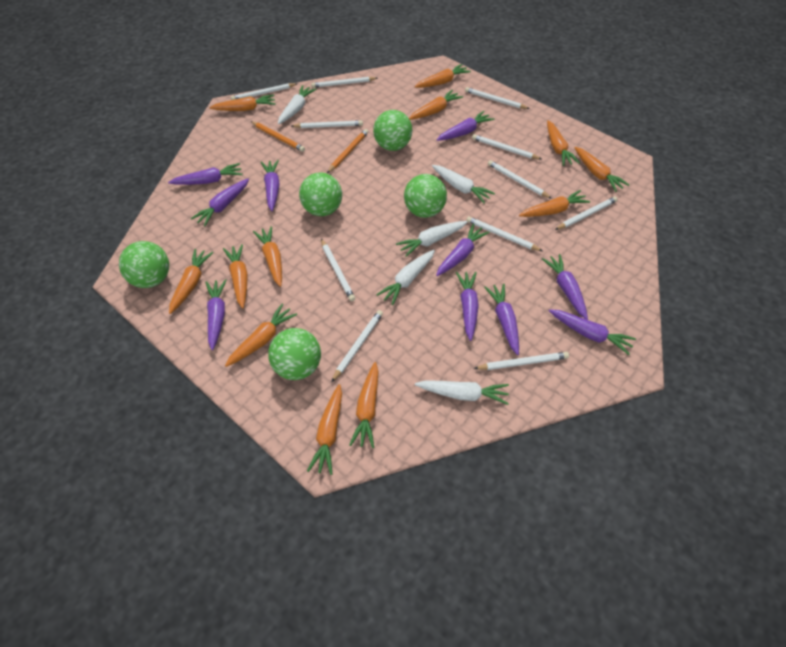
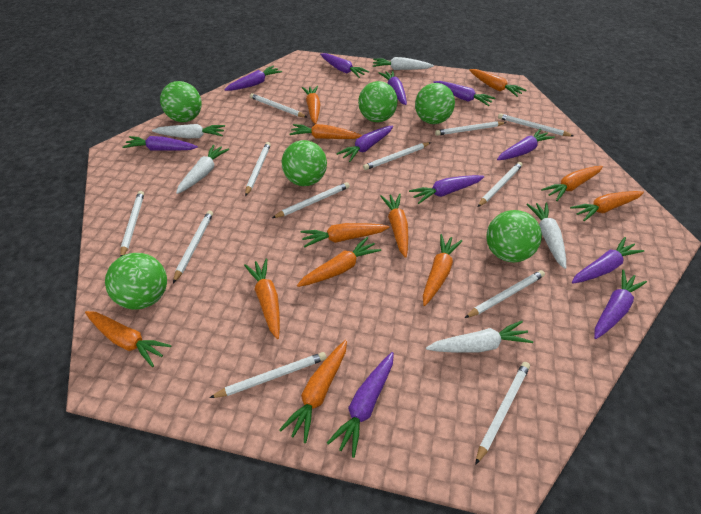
green ball: 5 -> 6
orange pencil: 2 -> 0
purple carrot: 10 -> 11
white pencil: 11 -> 12

